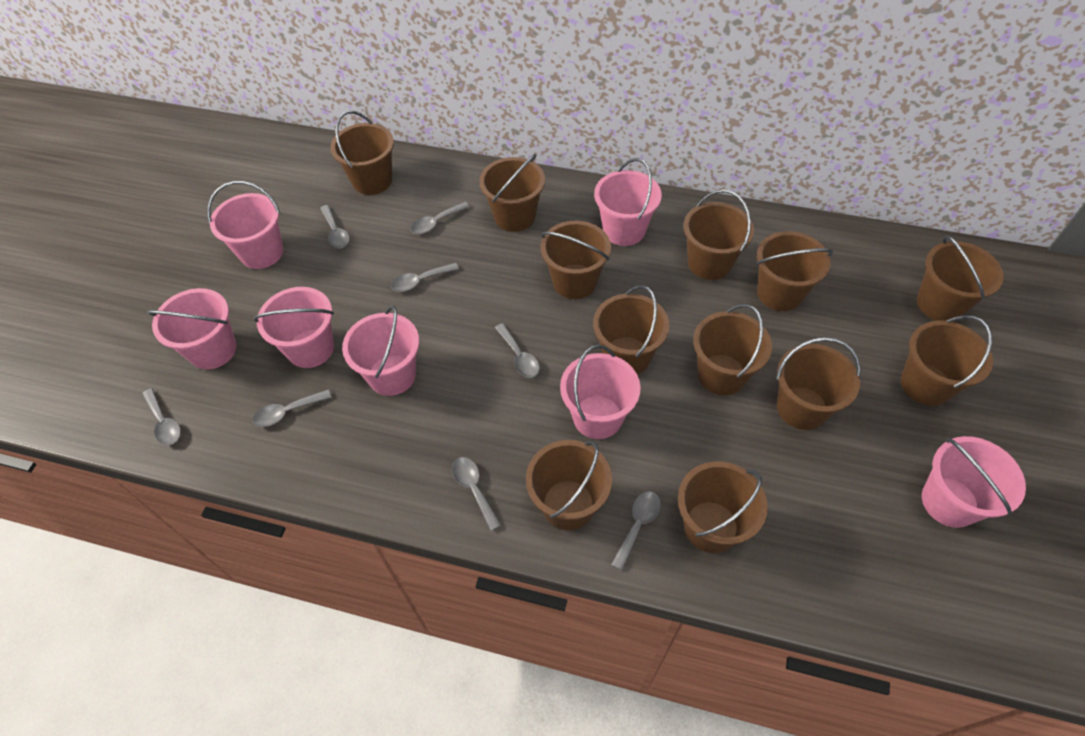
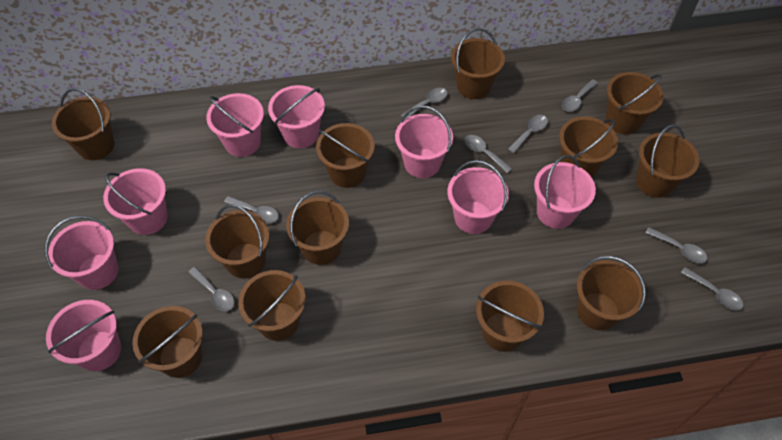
pink bucket: 7 -> 8

